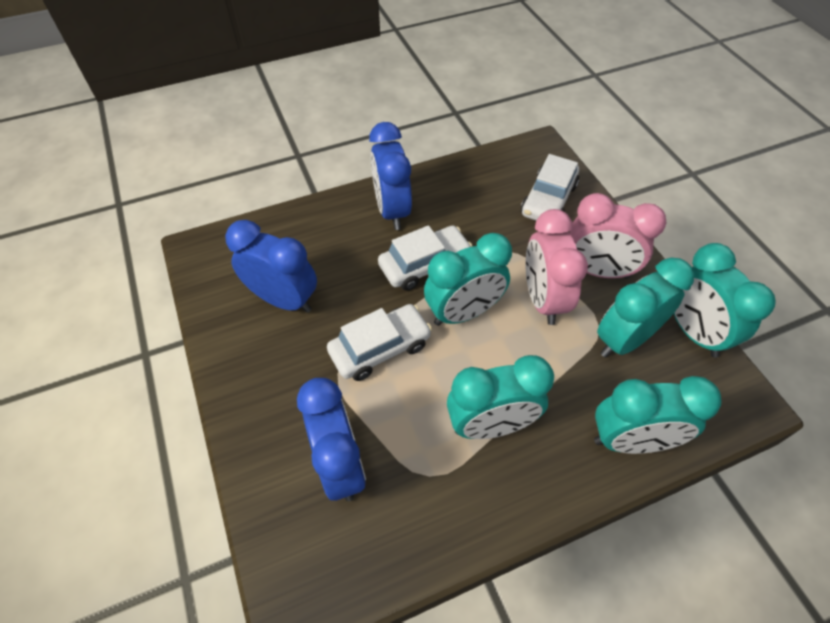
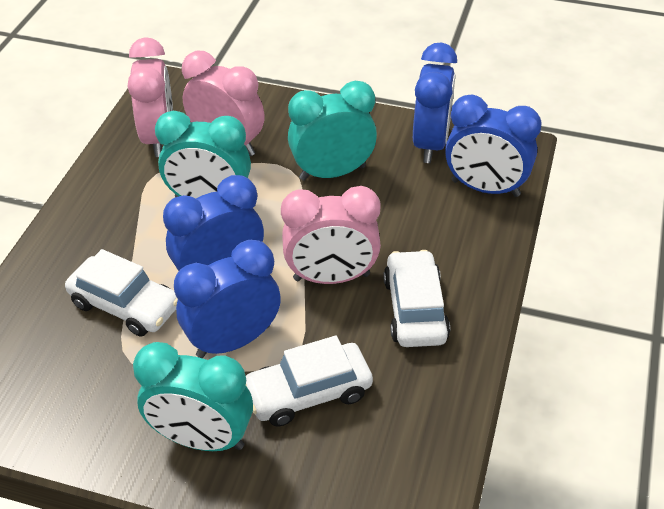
blue clock: 3 -> 4
pink clock: 2 -> 3
turquoise clock: 5 -> 3

